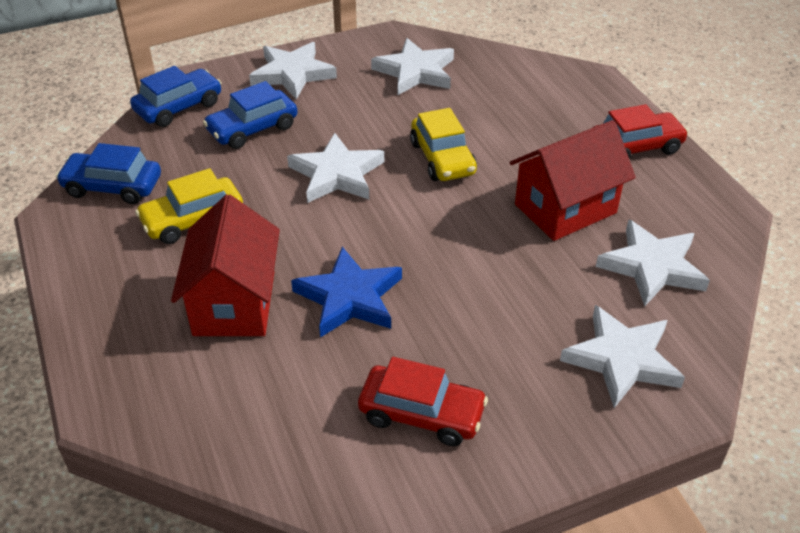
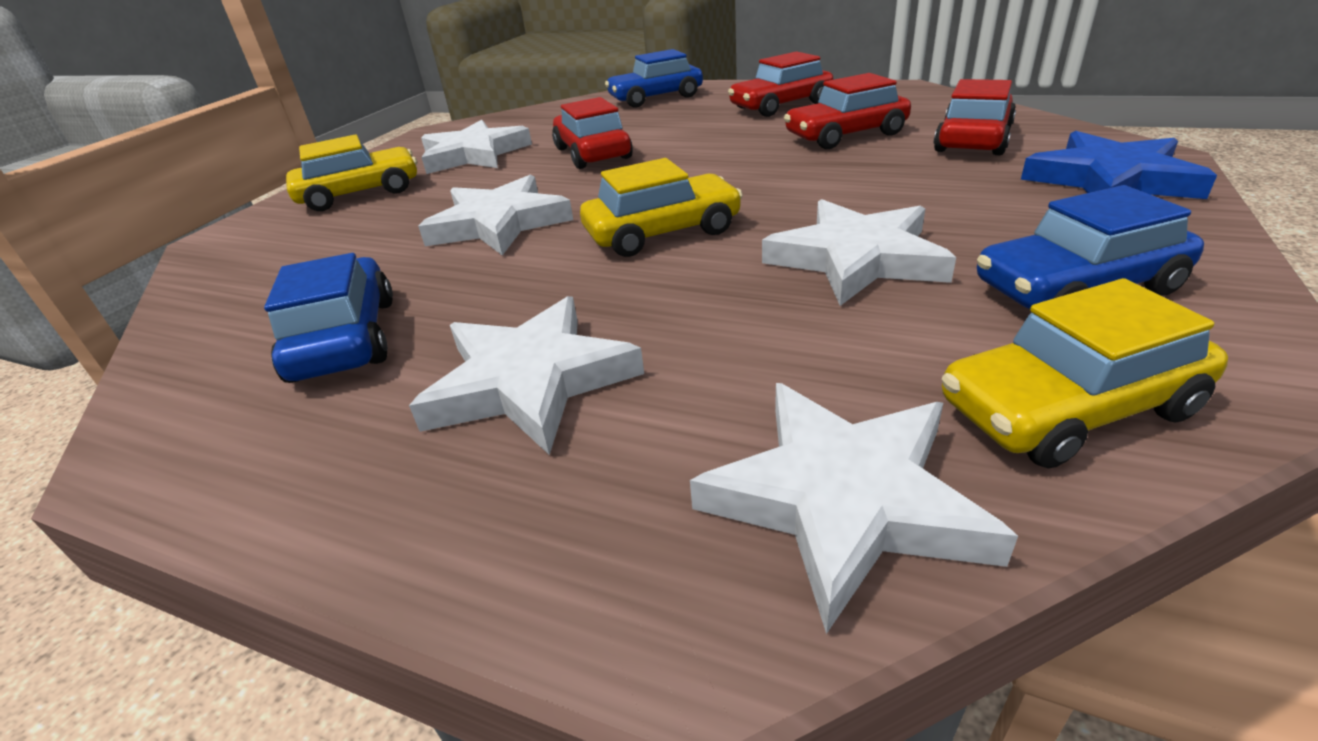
red car: 2 -> 4
red house: 2 -> 0
yellow car: 2 -> 3

